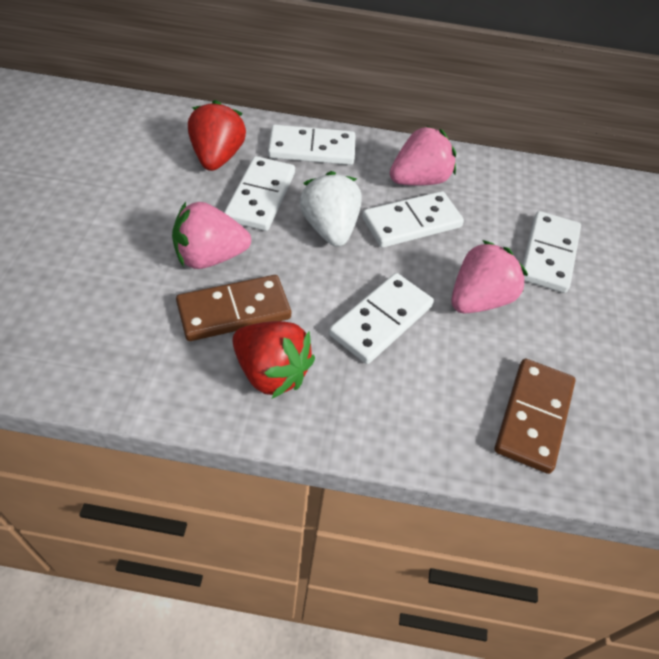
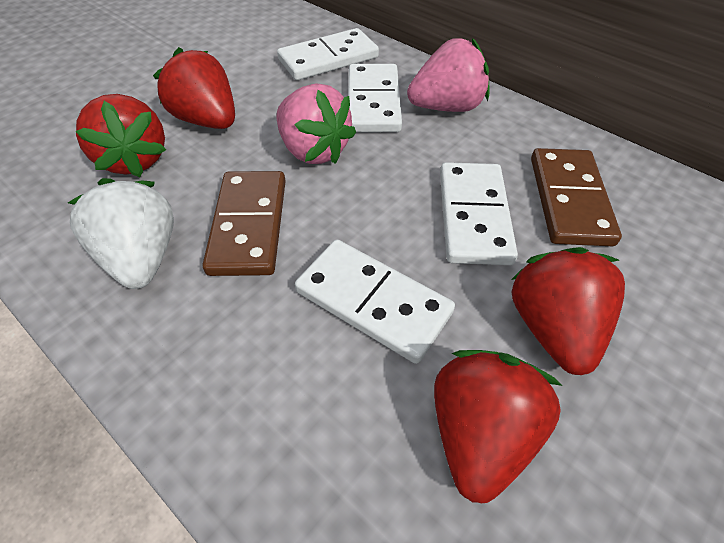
pink strawberry: 3 -> 2
red strawberry: 2 -> 4
white domino: 5 -> 4

